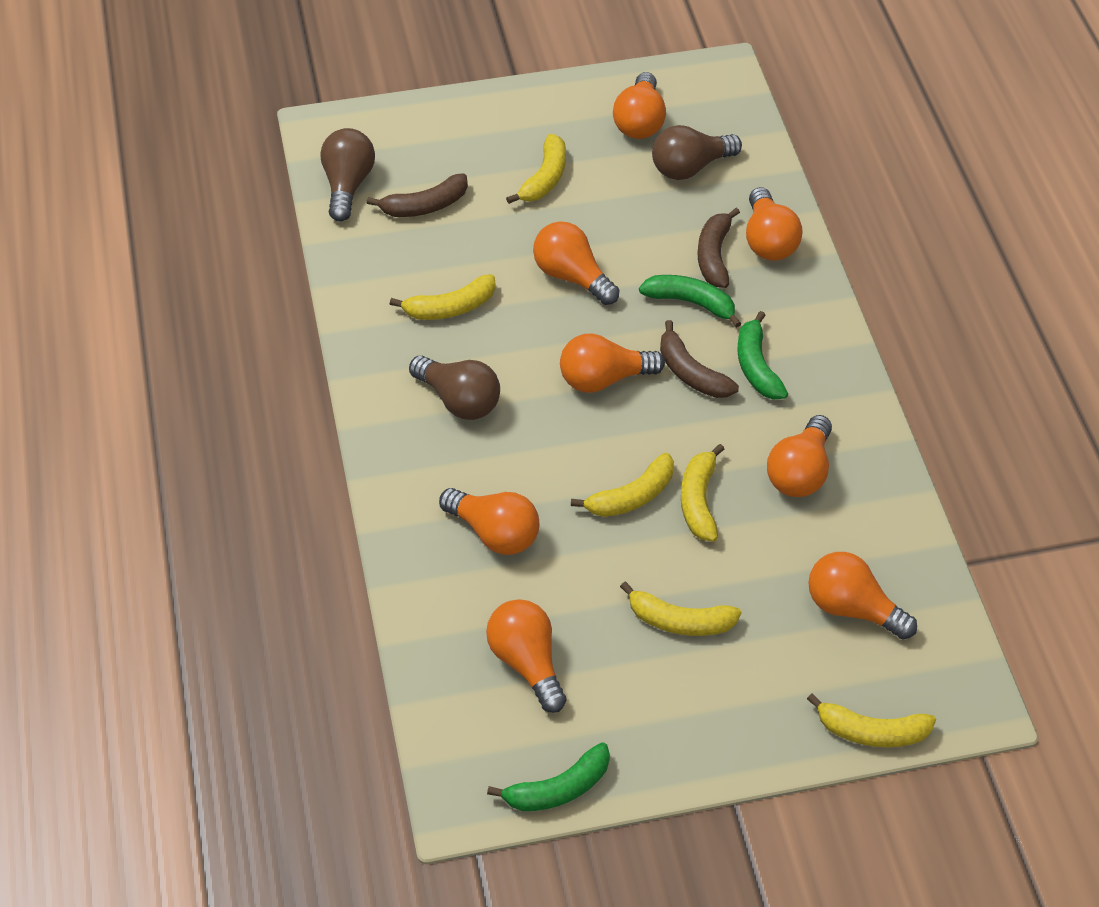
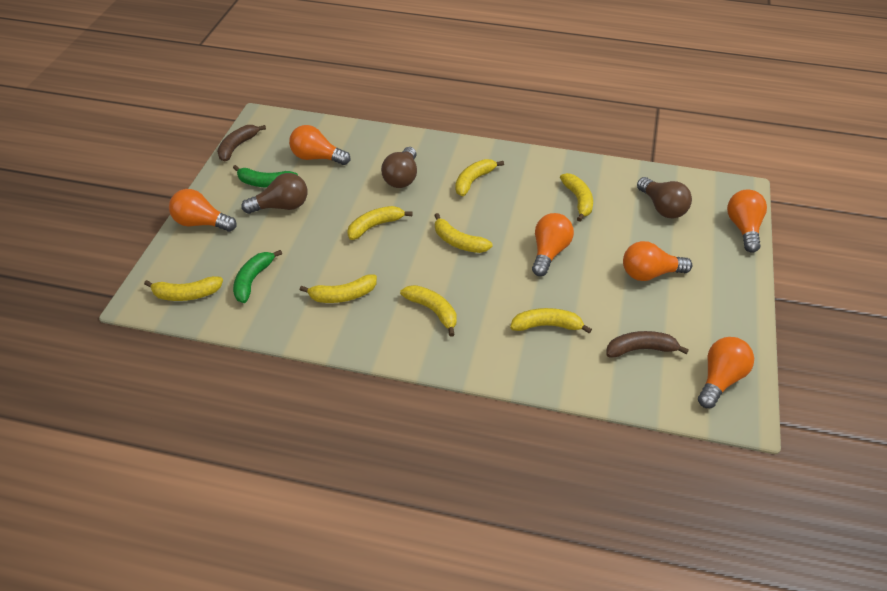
brown banana: 3 -> 2
green banana: 3 -> 2
orange light bulb: 8 -> 6
yellow banana: 6 -> 8

